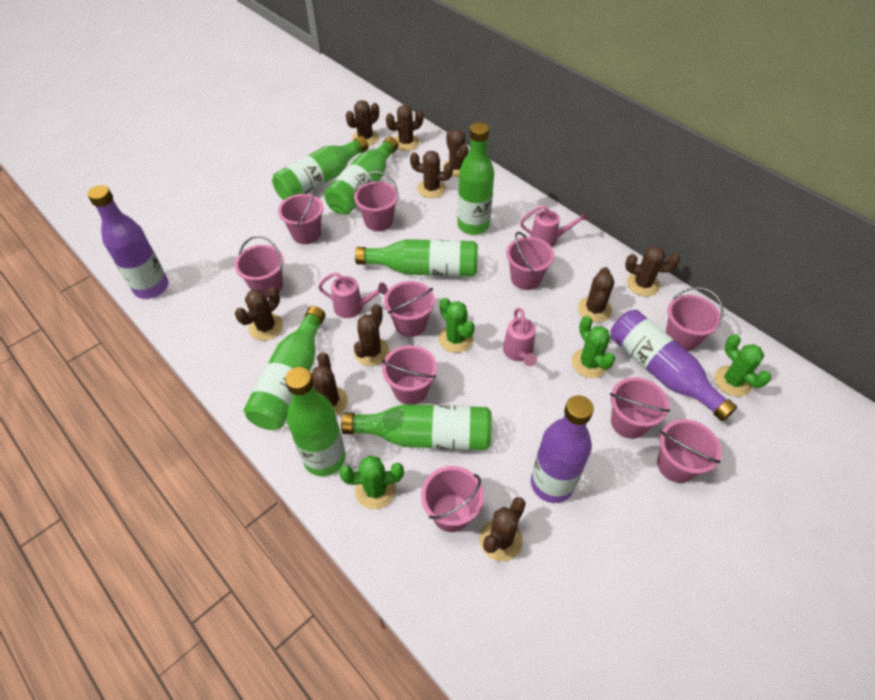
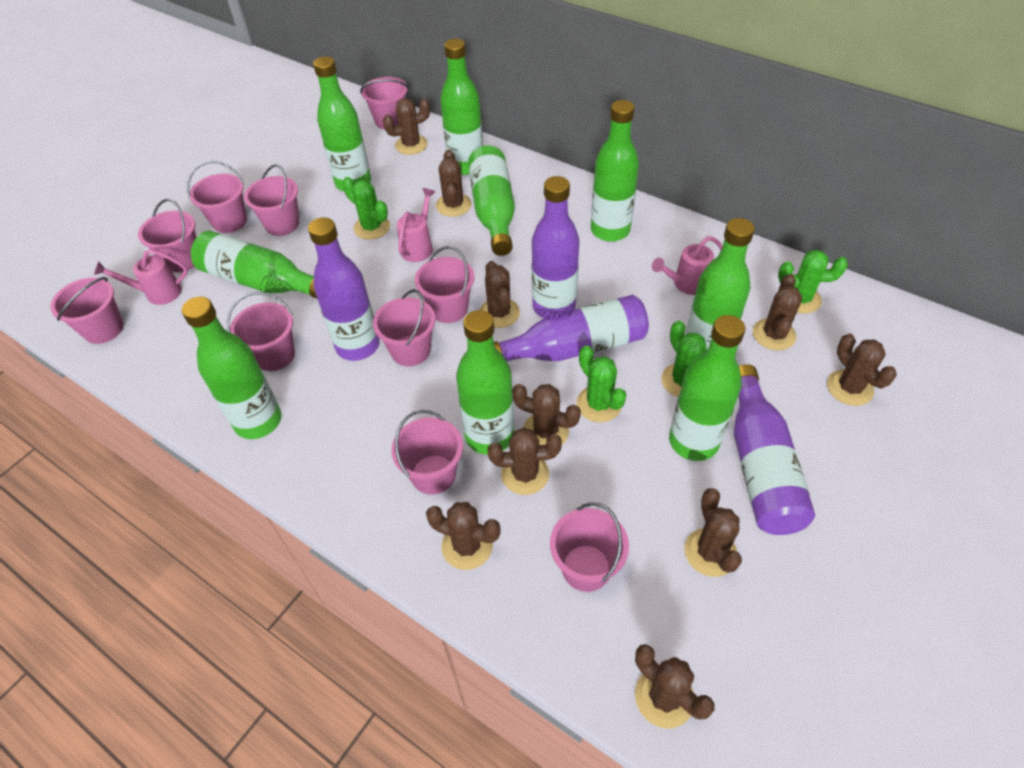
green bottle: 7 -> 9
purple bottle: 3 -> 4

